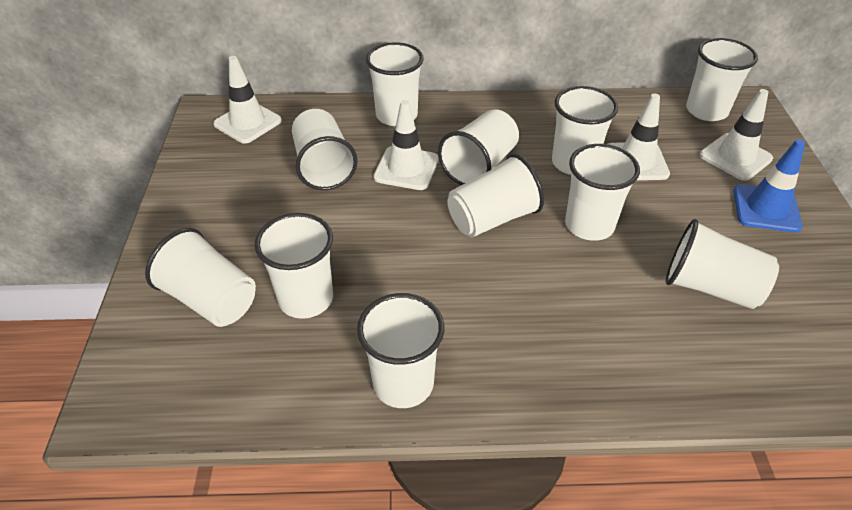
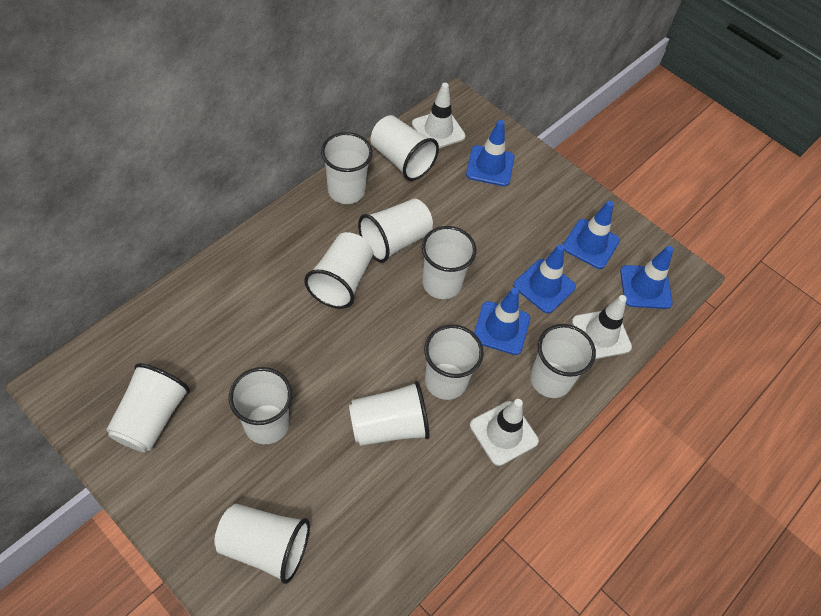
blue traffic cone: 1 -> 5
white traffic cone: 4 -> 3

